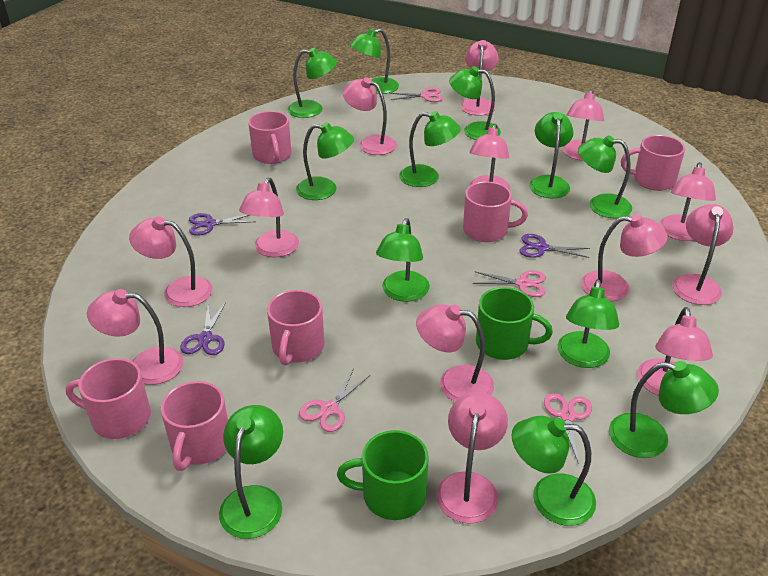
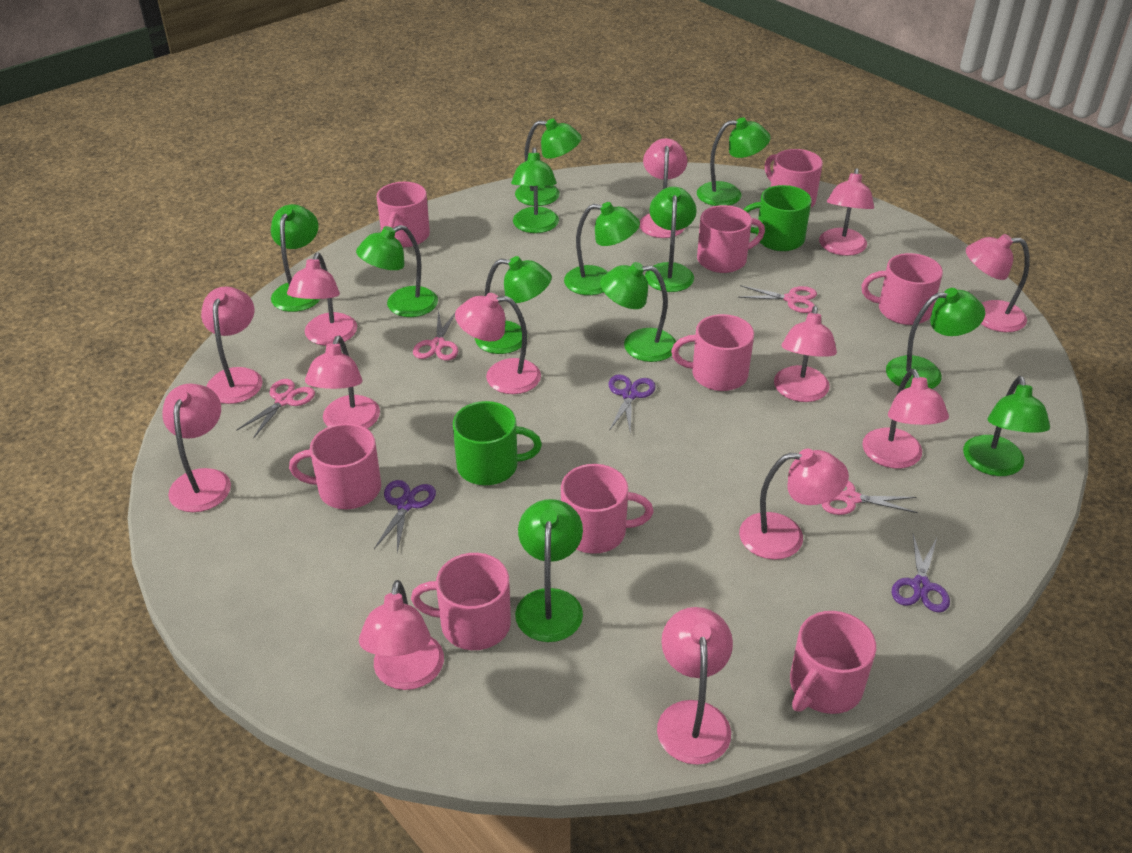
pink mug: 6 -> 9

